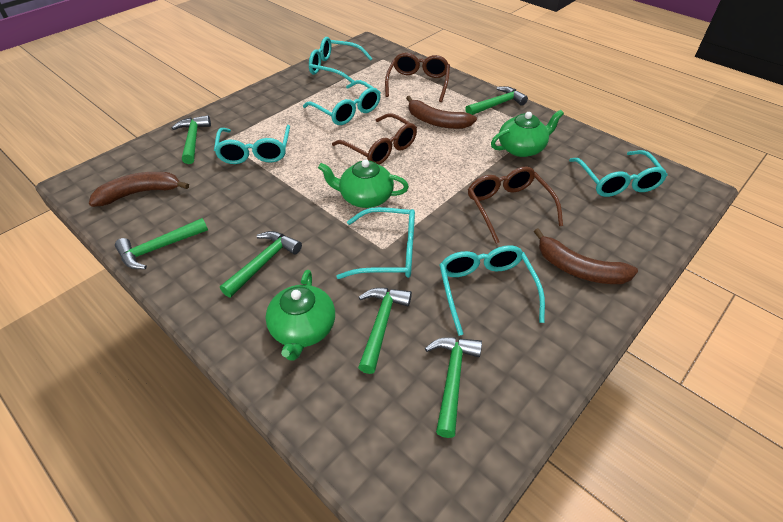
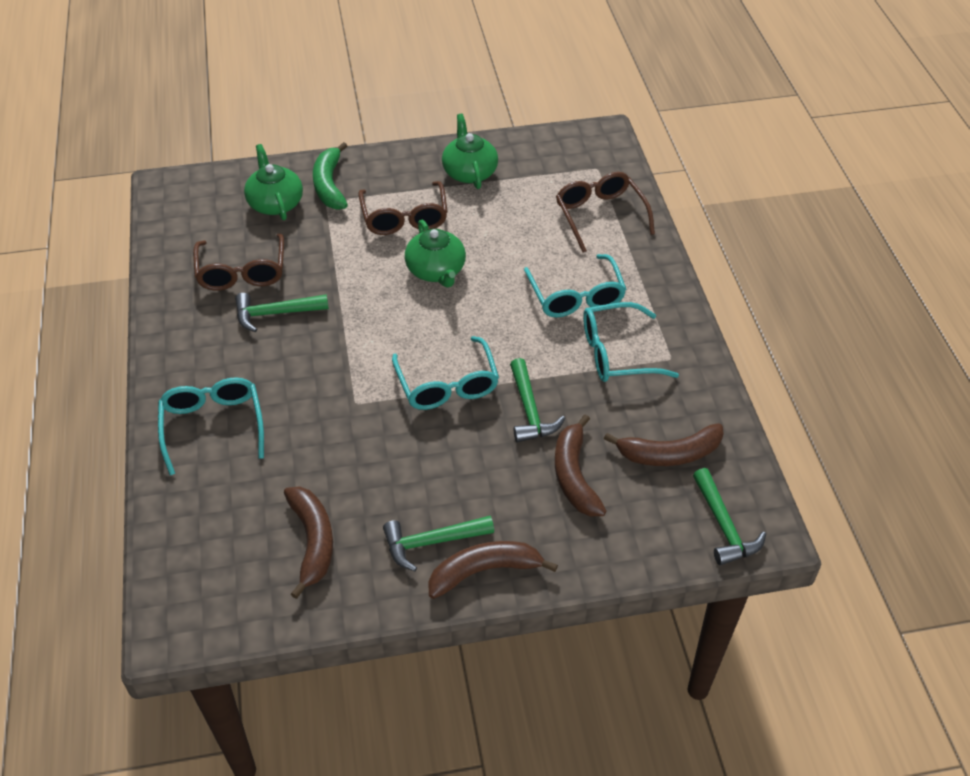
brown banana: 3 -> 4
green banana: 0 -> 1
green hammer: 6 -> 4
turquoise glasses: 6 -> 4

